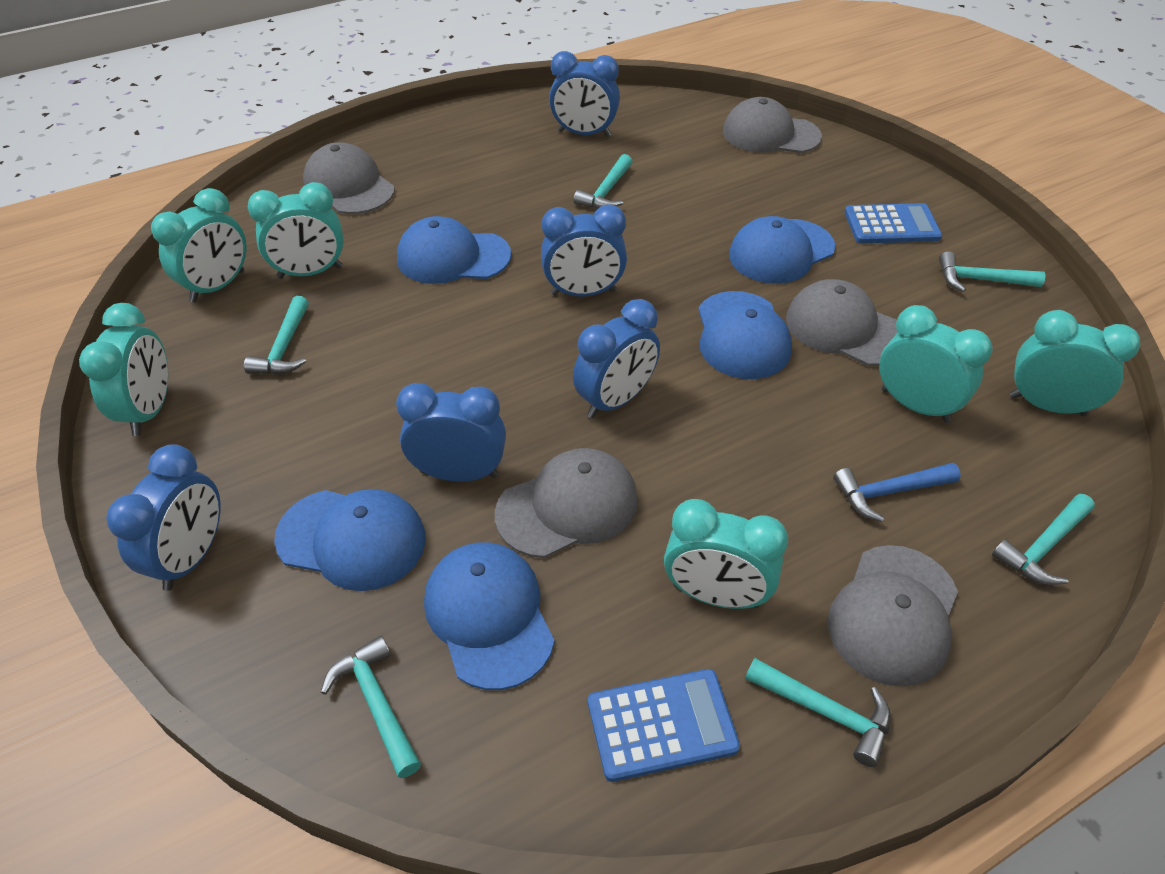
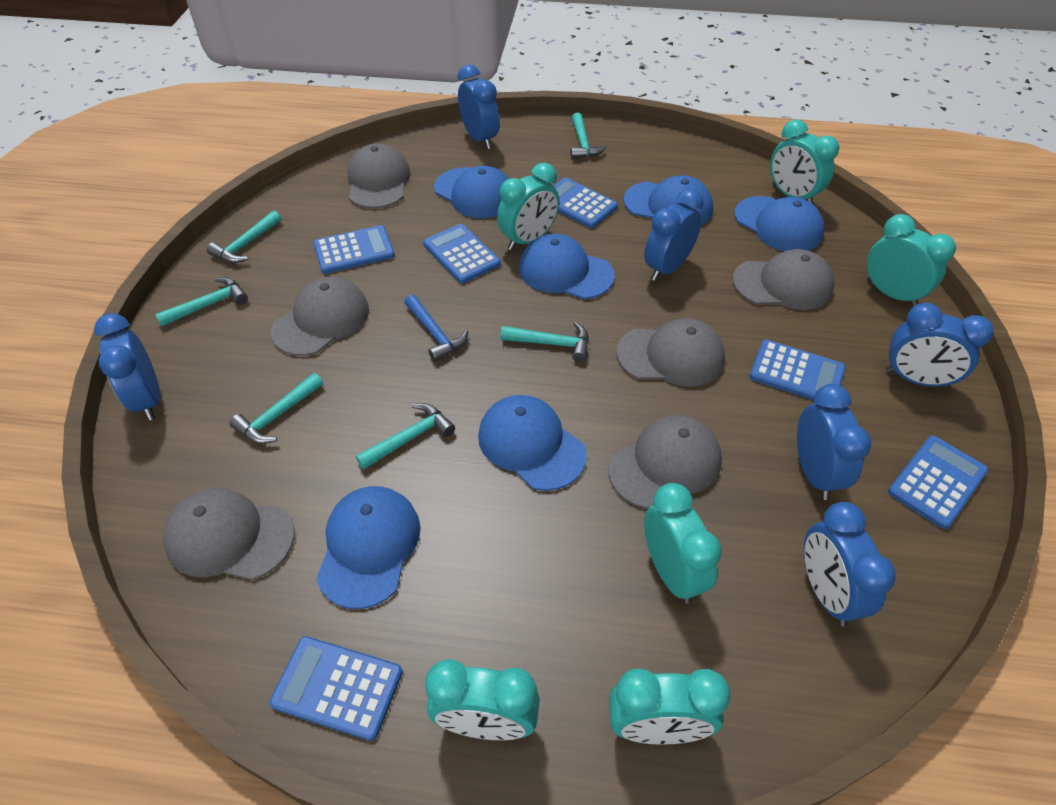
blue calculator: 2 -> 6
blue cap: 5 -> 6
blue clock: 5 -> 6
grey cap: 5 -> 6

